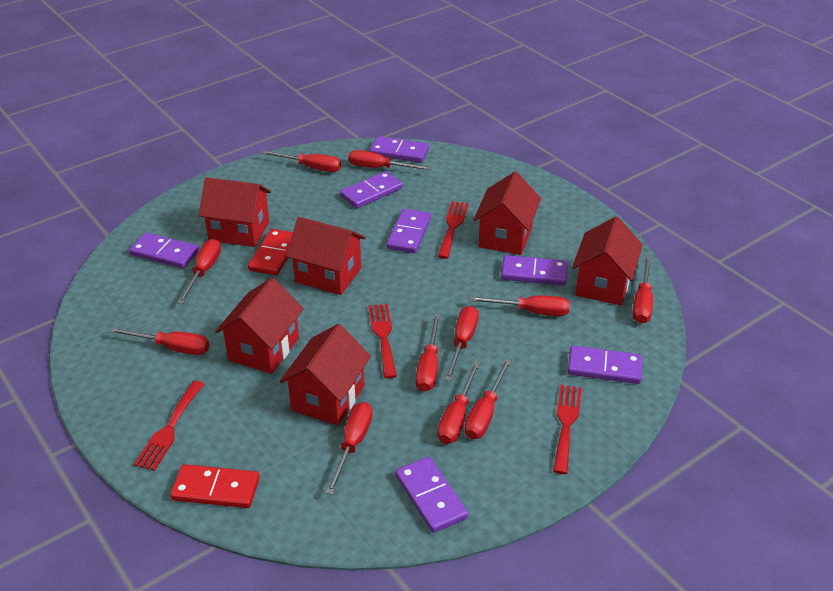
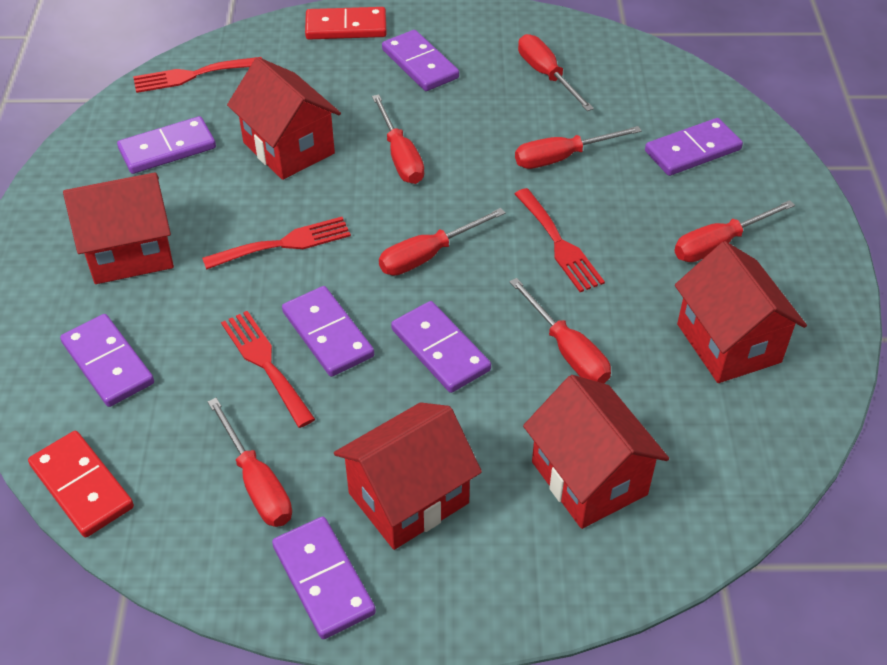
red house: 6 -> 5
red screwdriver: 11 -> 7

